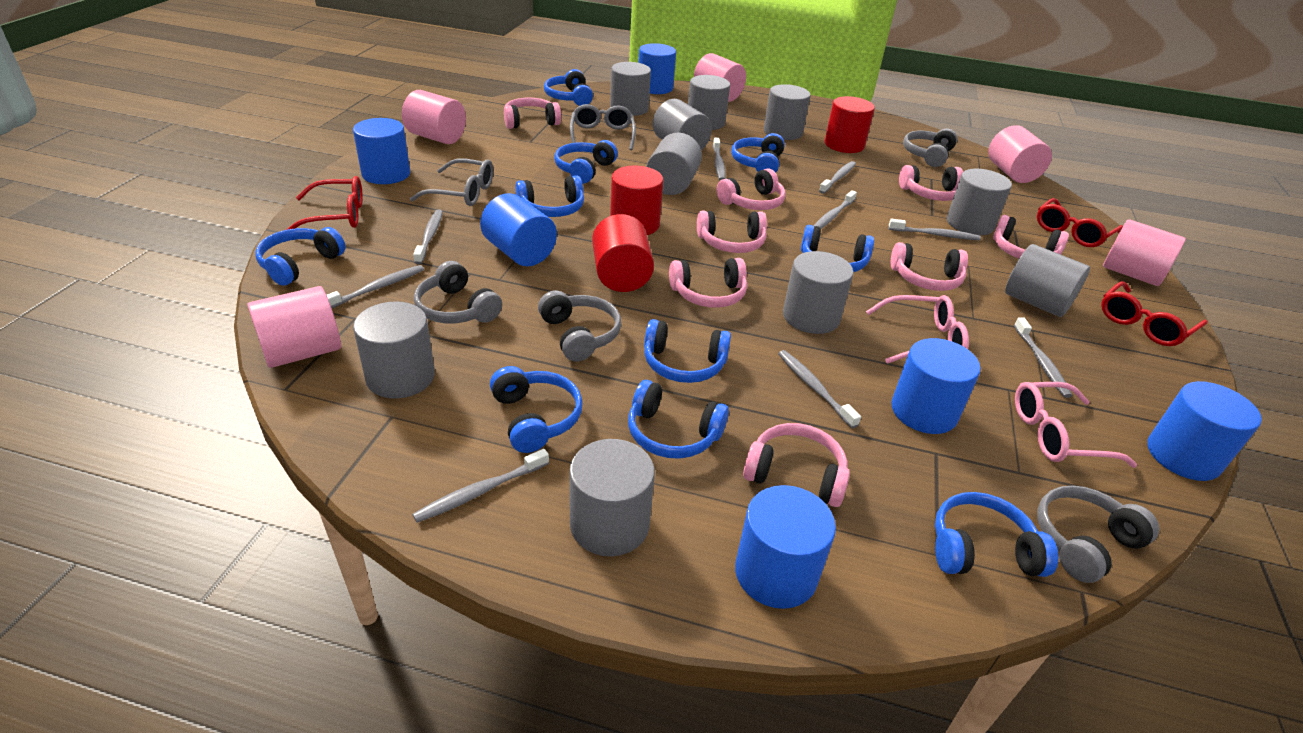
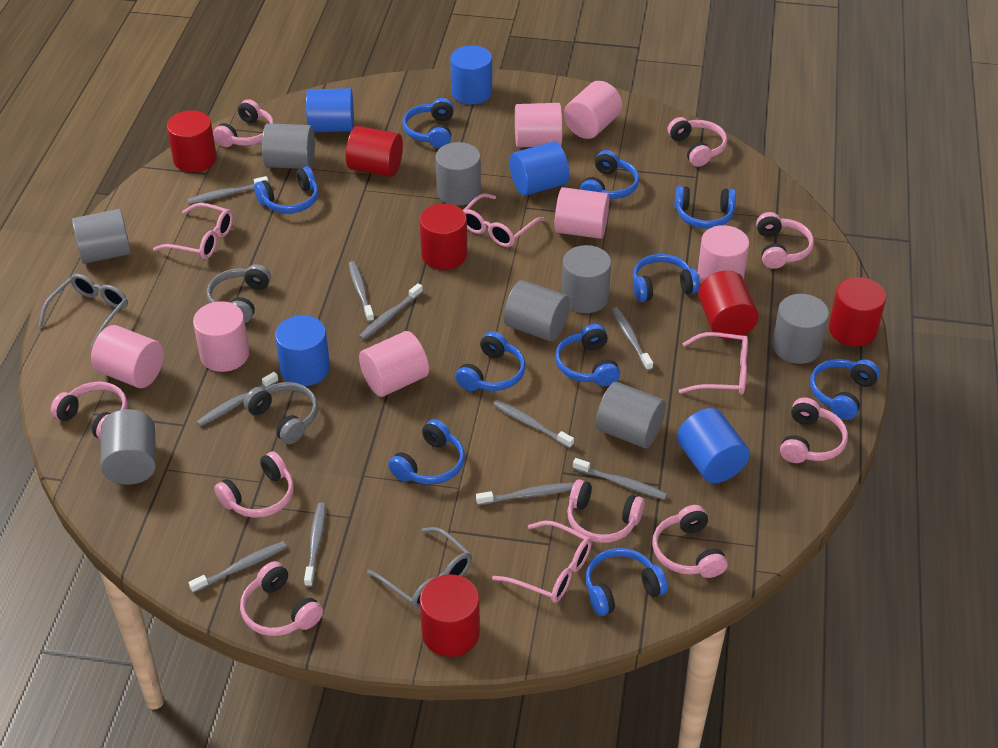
blue cylinder: 6 -> 5
grey cylinder: 10 -> 8
grey headphones: 4 -> 2
grey toothbrush: 9 -> 10
pink cylinder: 5 -> 7
pink glasses: 2 -> 4
pink headphones: 8 -> 9
red cylinder: 3 -> 6
red glasses: 3 -> 0

